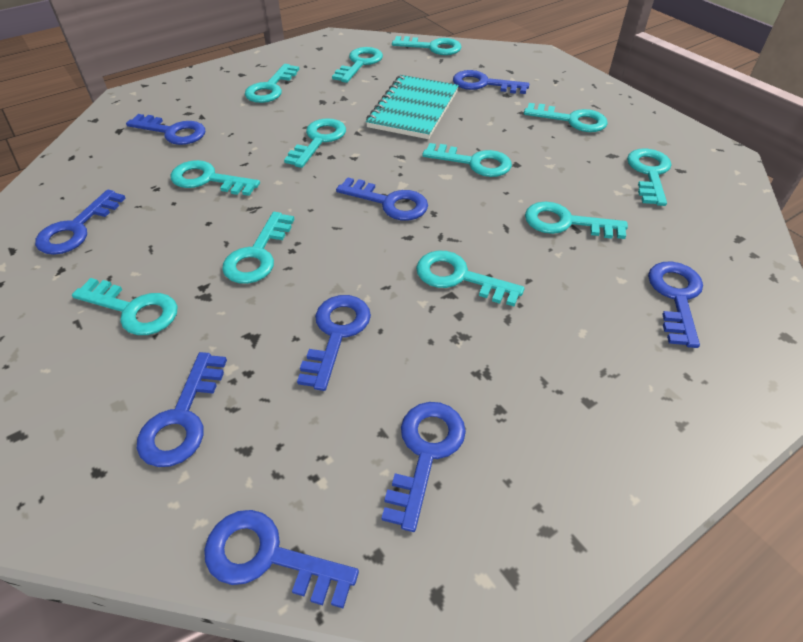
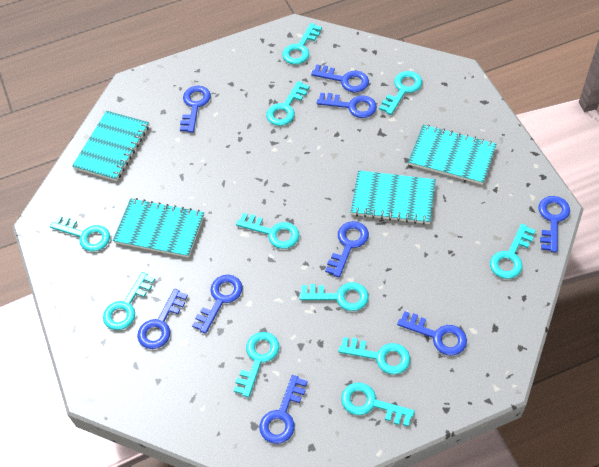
turquoise key: 12 -> 11
turquoise notebook: 1 -> 4

